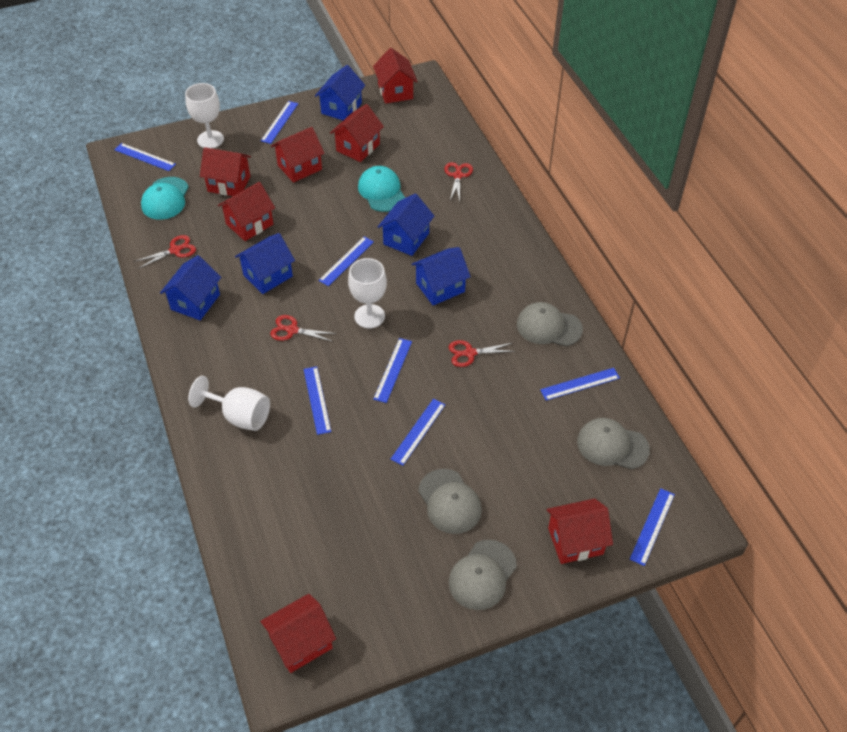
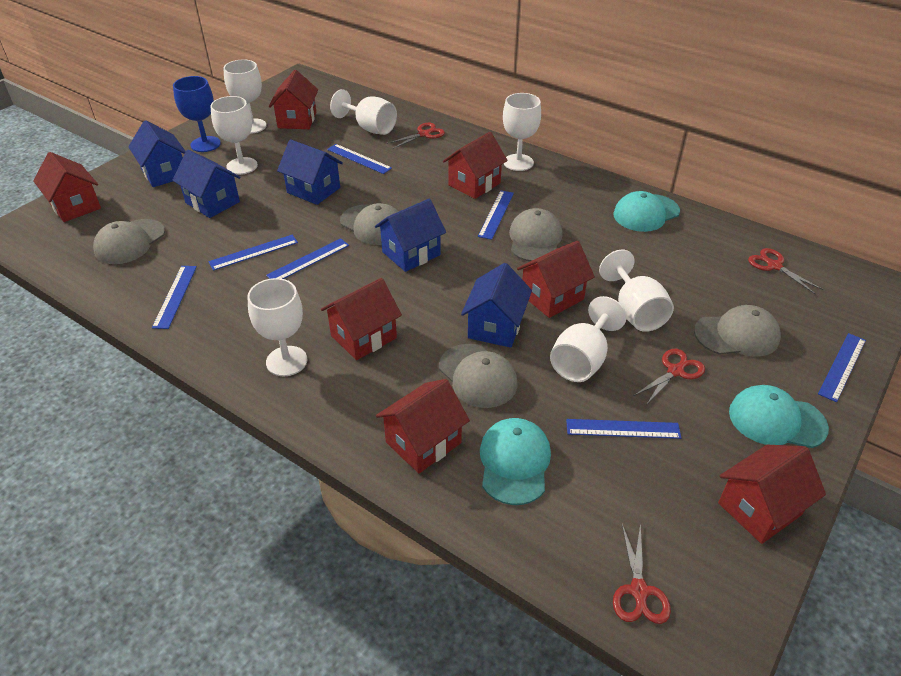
blue goblet: 0 -> 1
blue ruler: 8 -> 7
grey cap: 4 -> 5
turquoise cap: 2 -> 3
white goblet: 3 -> 7

